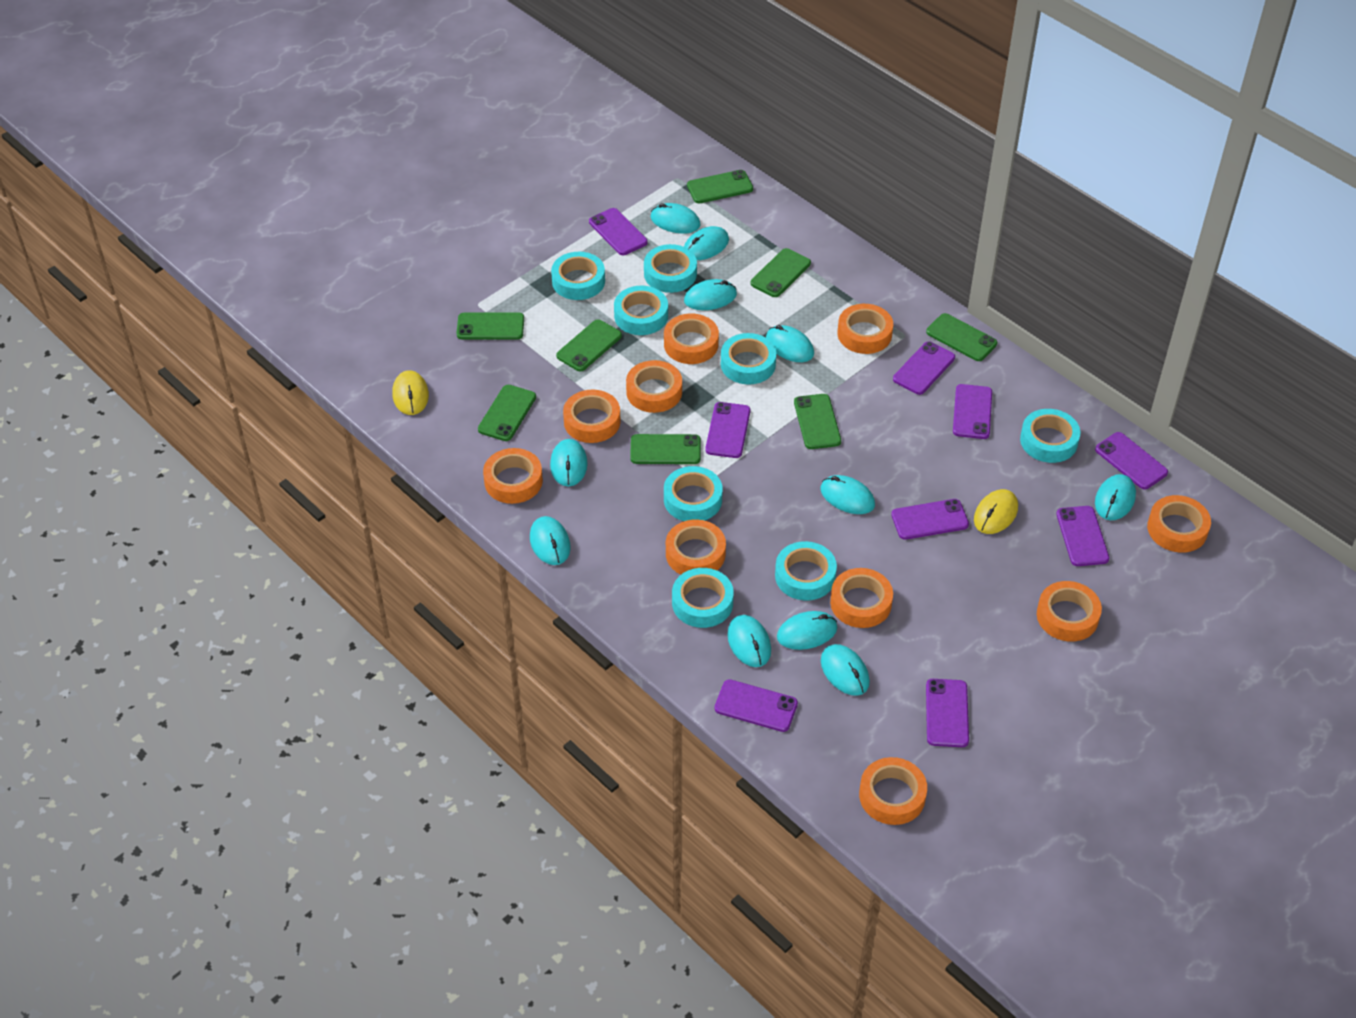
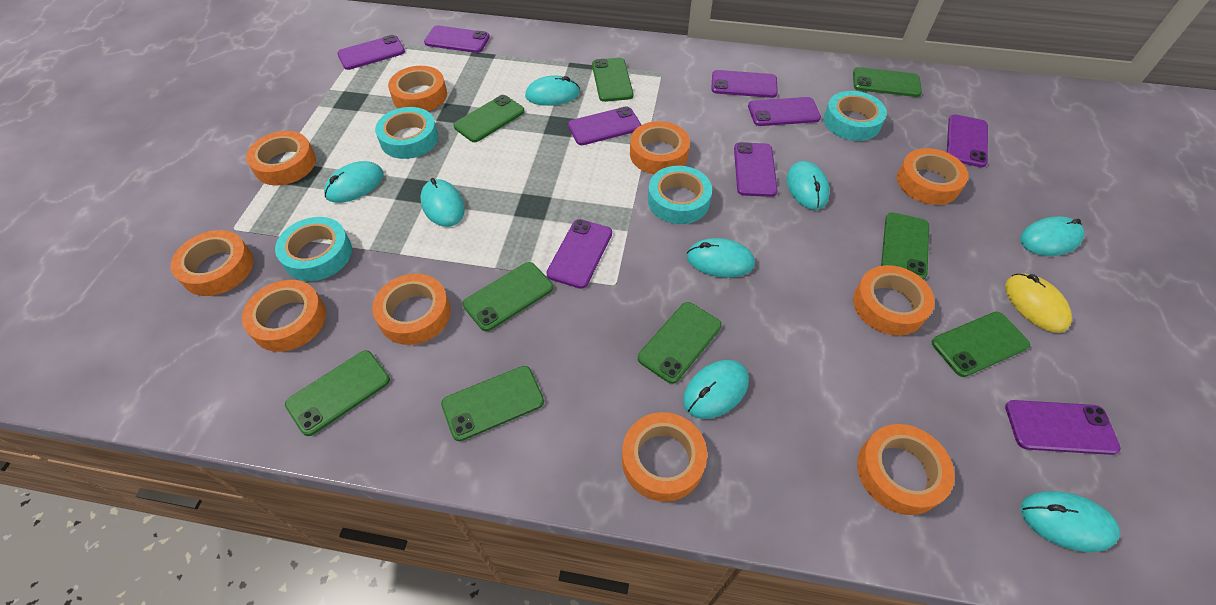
green phone: 8 -> 9
turquoise mouse: 11 -> 8
turquoise tape: 8 -> 4
yellow mouse: 2 -> 1

